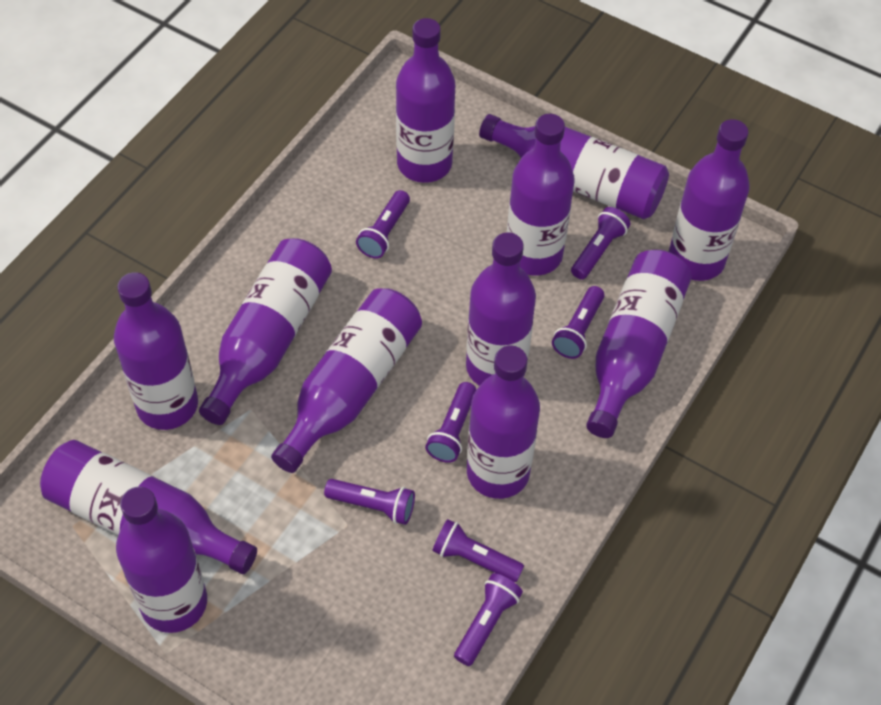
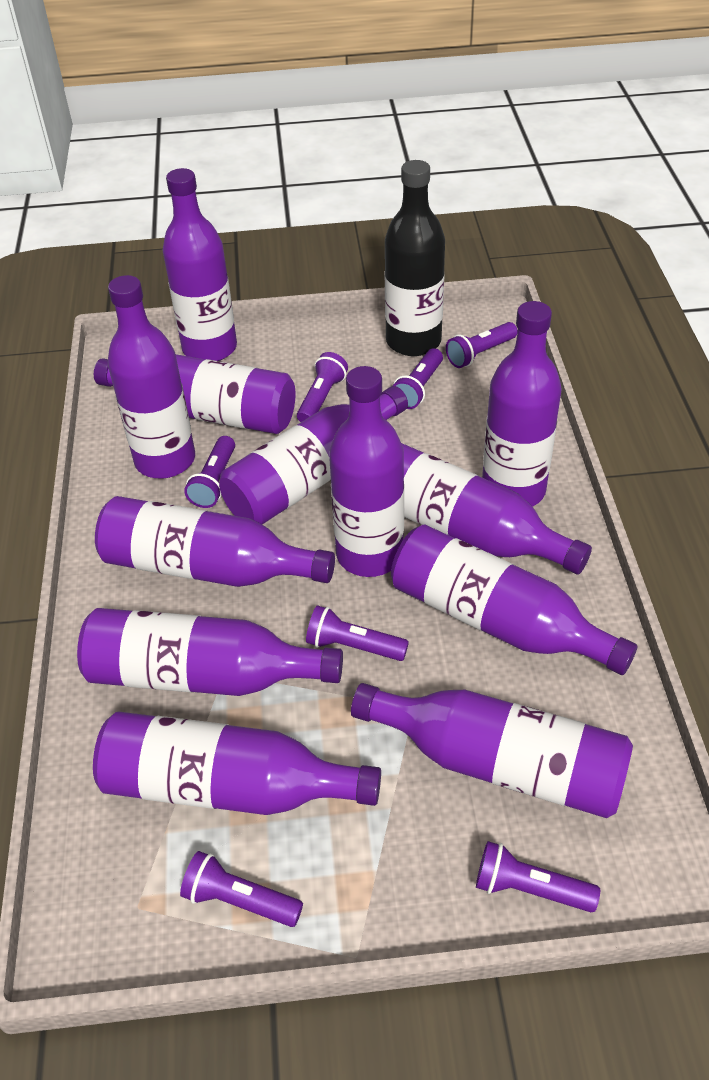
black bottle: 0 -> 1

